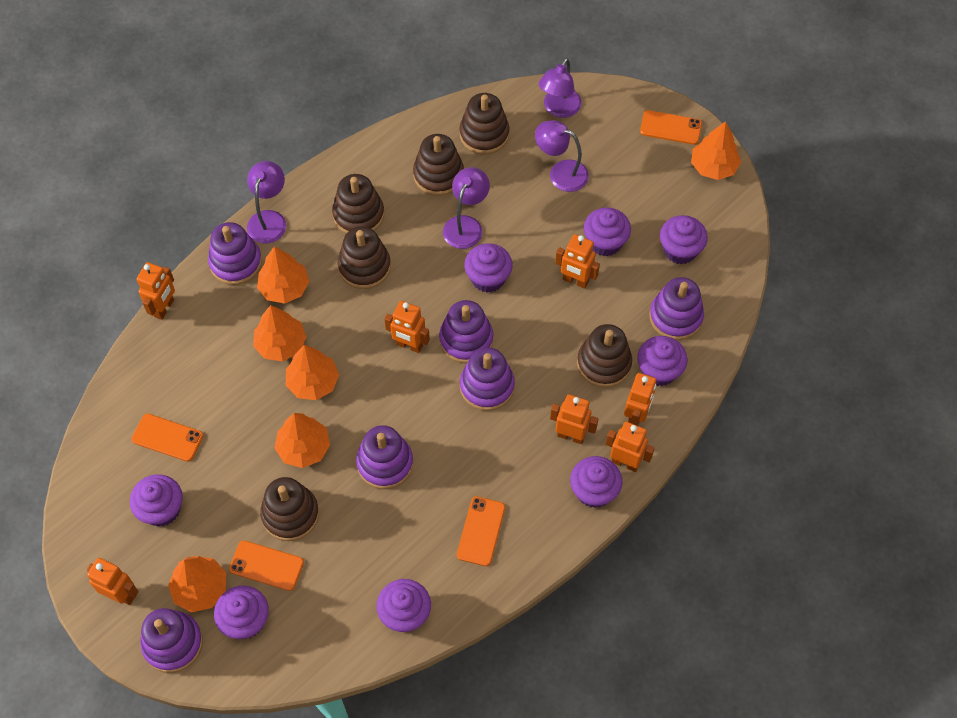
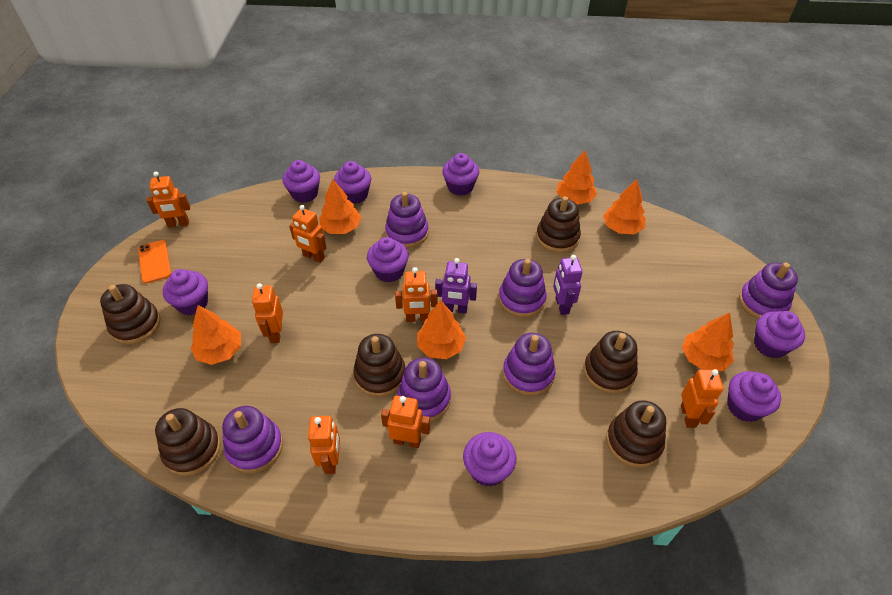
orange phone: 4 -> 1
purple lamp: 4 -> 0
purple robot: 0 -> 2

